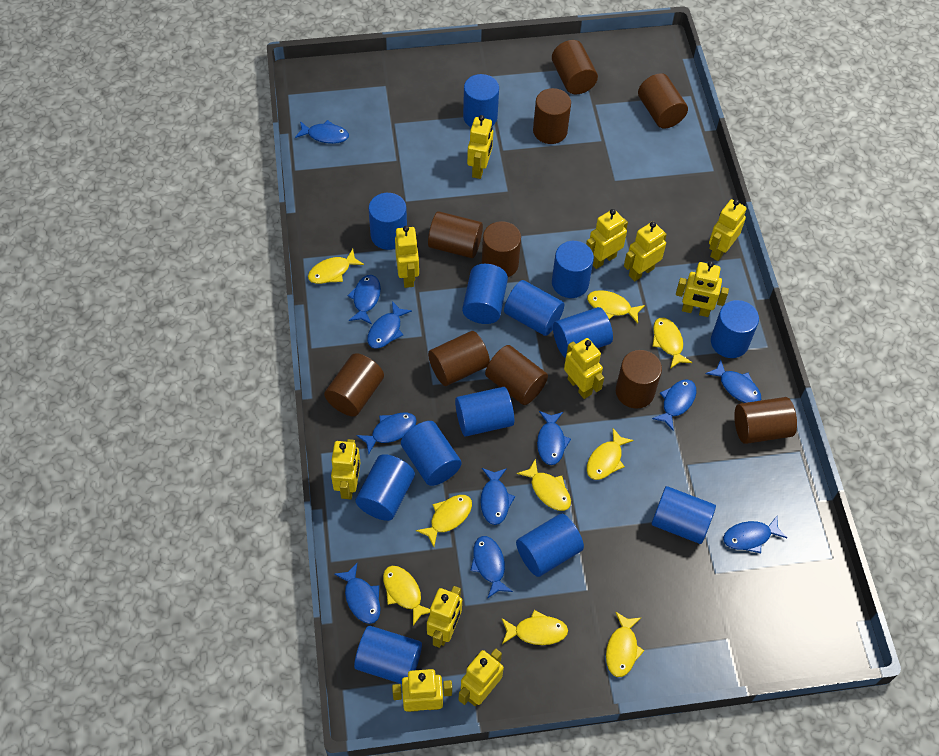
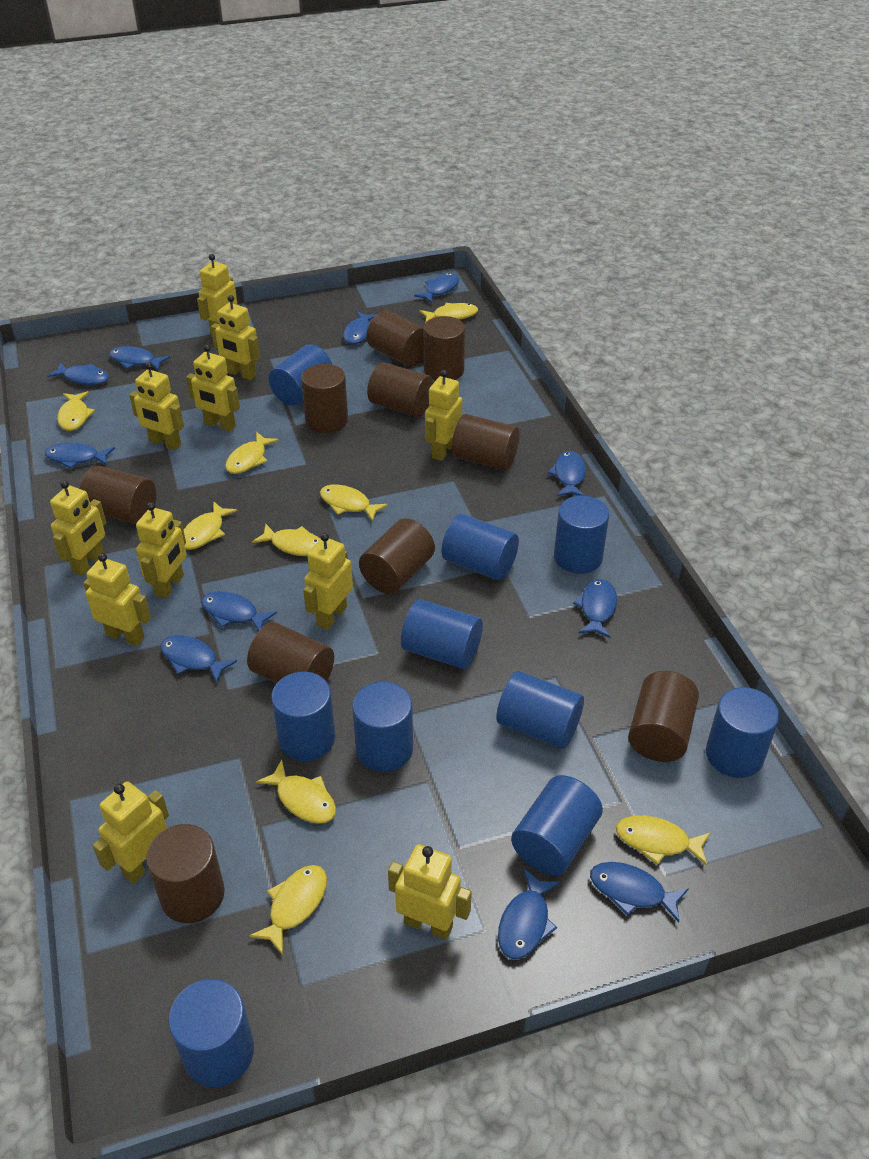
blue cylinder: 13 -> 10

